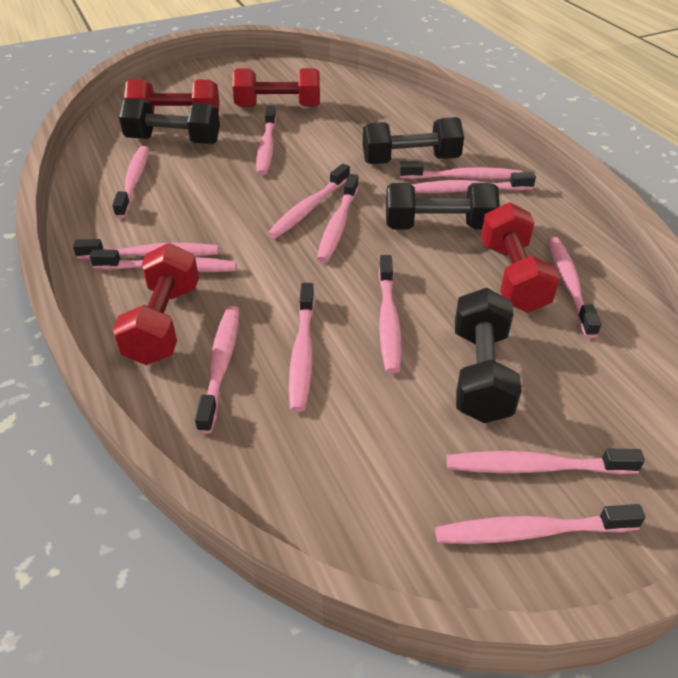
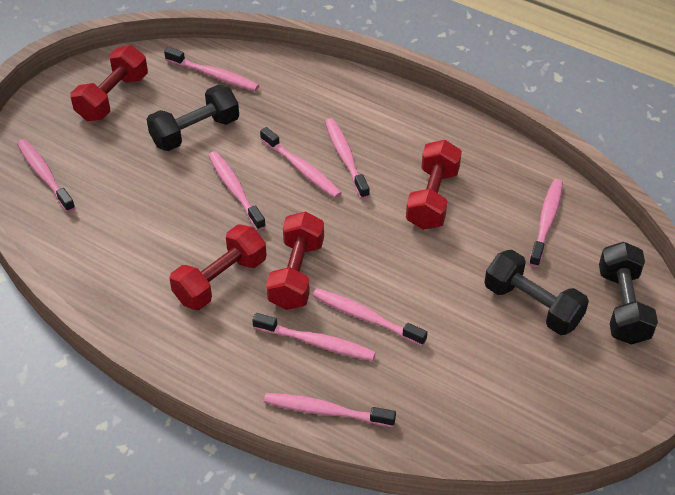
black dumbbell: 4 -> 3
pink toothbrush: 14 -> 9

